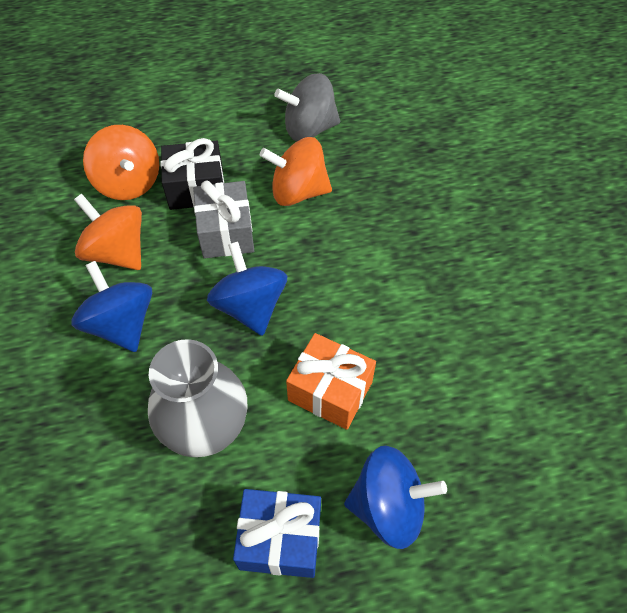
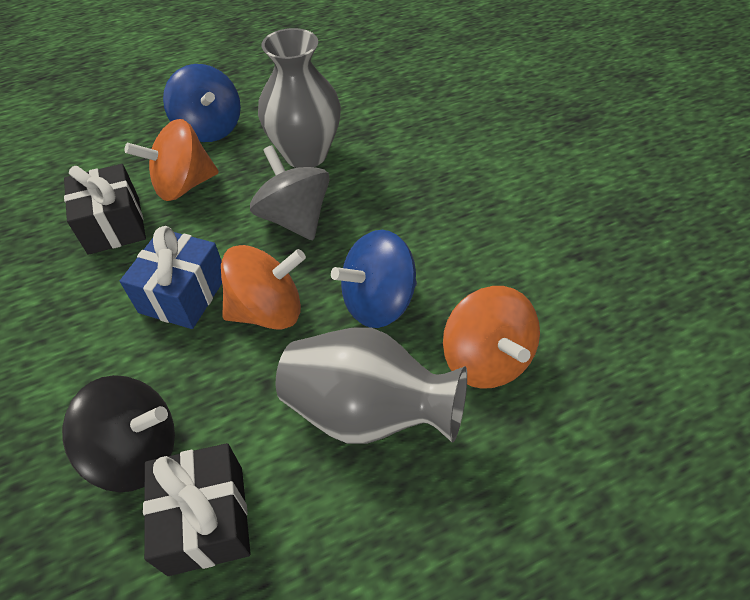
black gift: 1 -> 2
black spinning top: 0 -> 1
blue spinning top: 3 -> 2
grey gift: 1 -> 0
grey vase: 1 -> 2
orange gift: 1 -> 0

